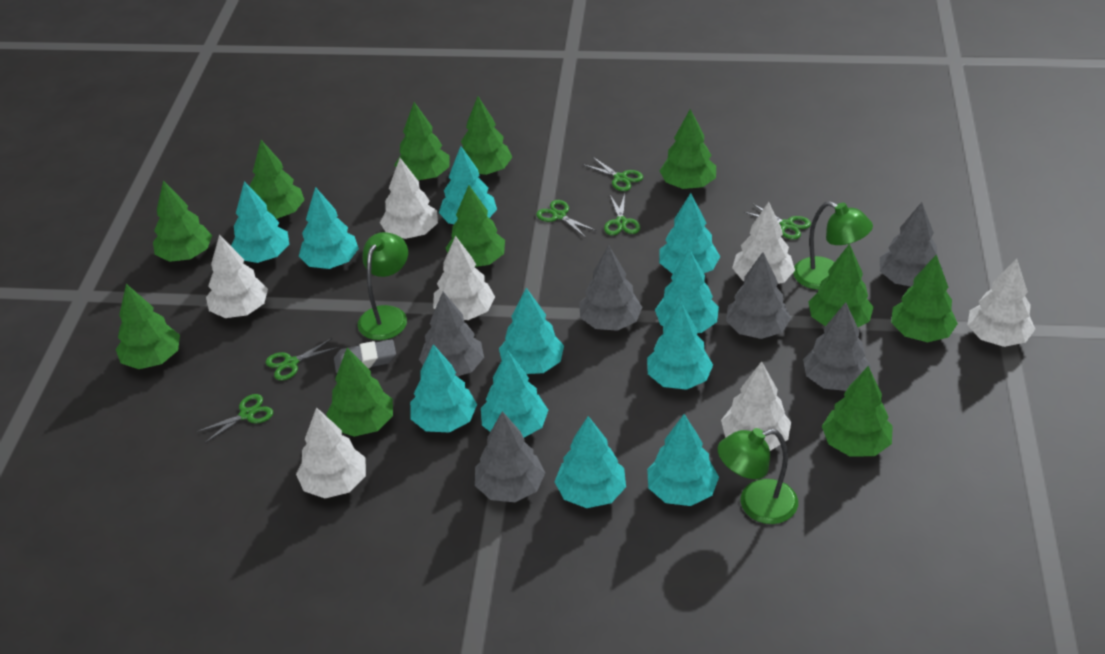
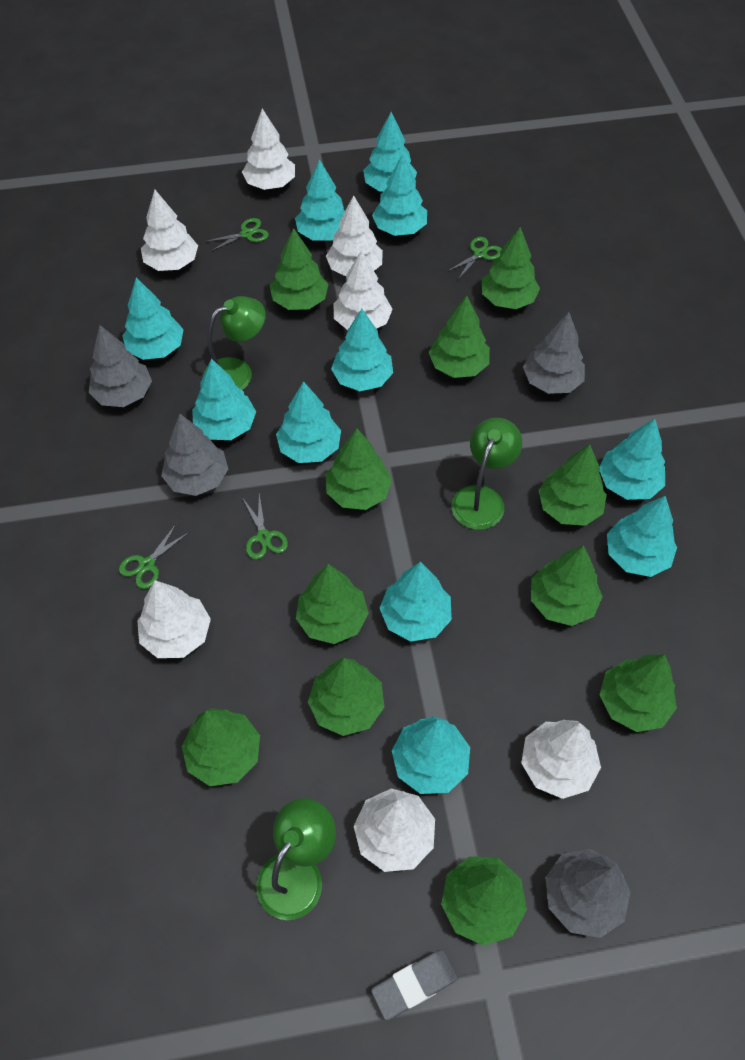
green scissors: 6 -> 4
grey tree: 6 -> 4

